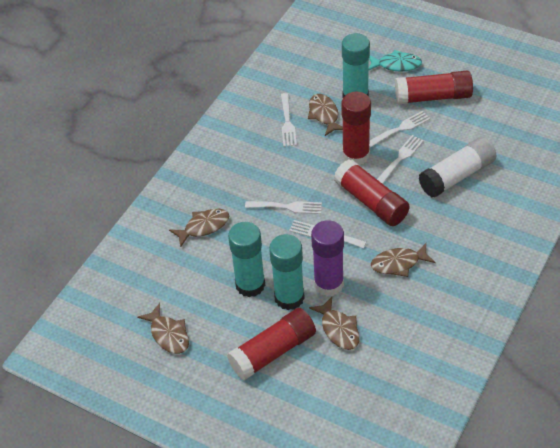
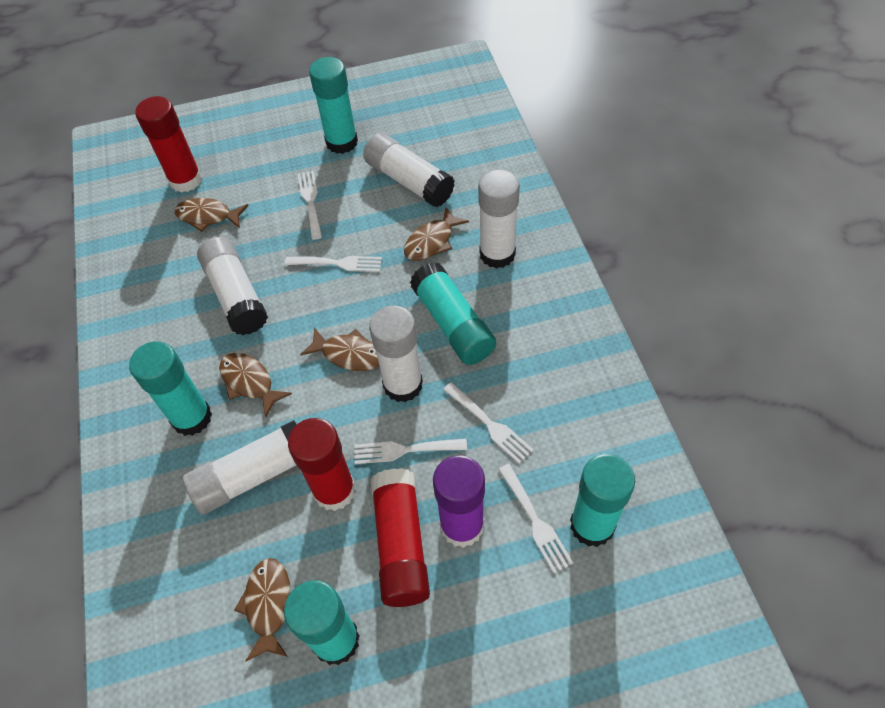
red glue stick: 4 -> 3
turquoise fish: 1 -> 0
turquoise glue stick: 3 -> 5
white glue stick: 1 -> 5

